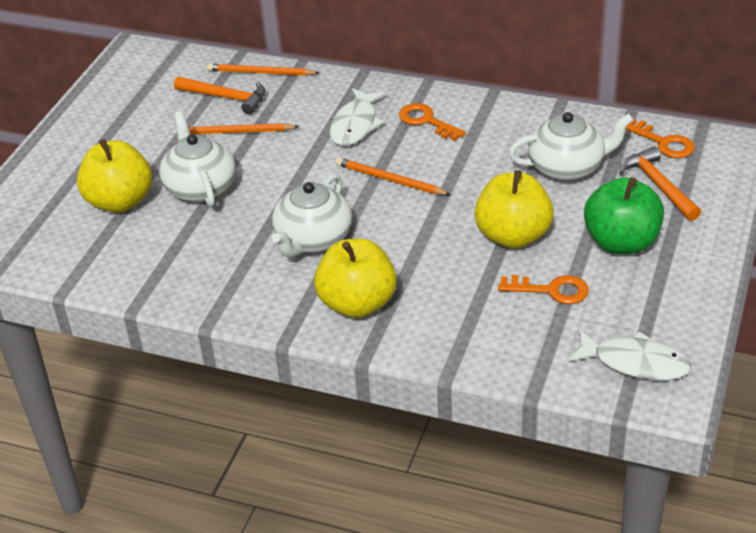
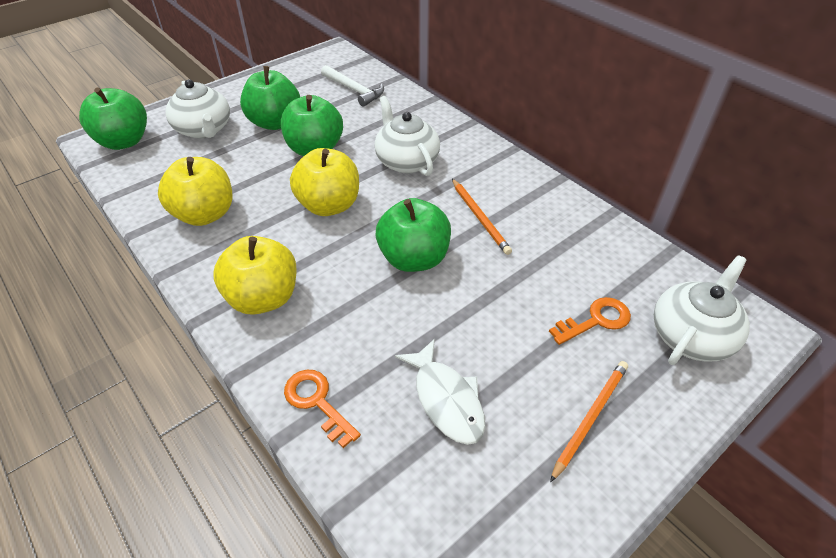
green apple: 1 -> 4
orange hammer: 2 -> 0
orange key: 3 -> 2
orange pencil: 3 -> 2
white fish: 2 -> 1
white hammer: 0 -> 1

